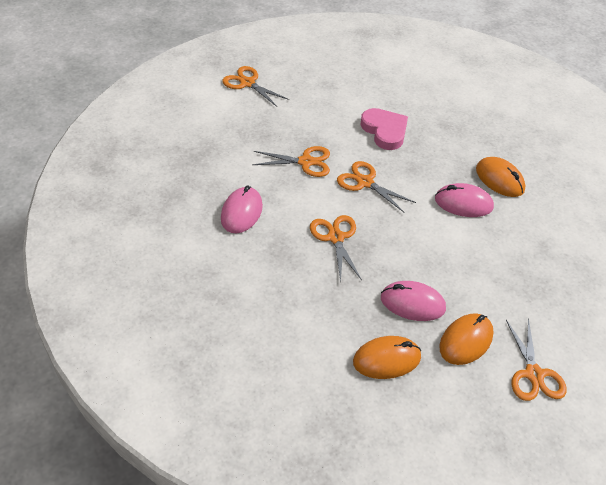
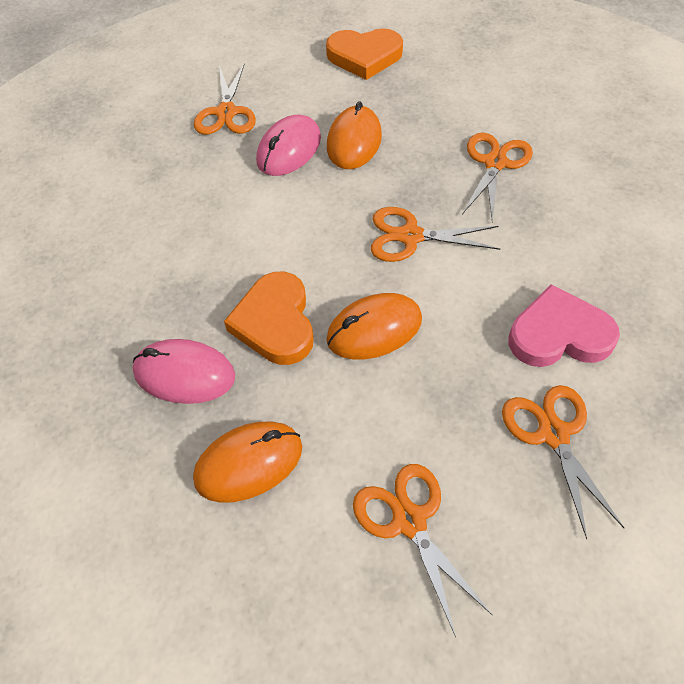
orange heart: 0 -> 2
pink mouse: 3 -> 2

